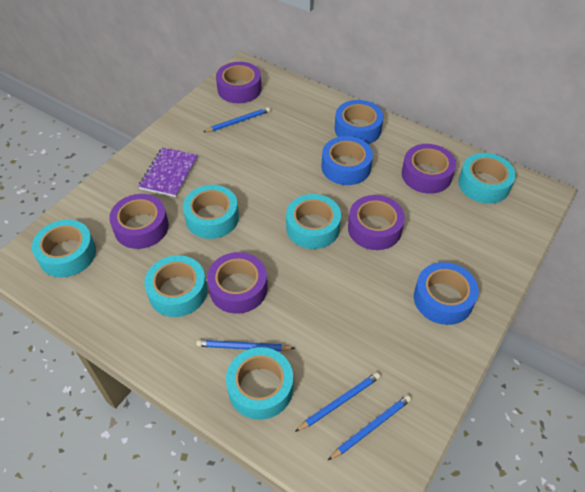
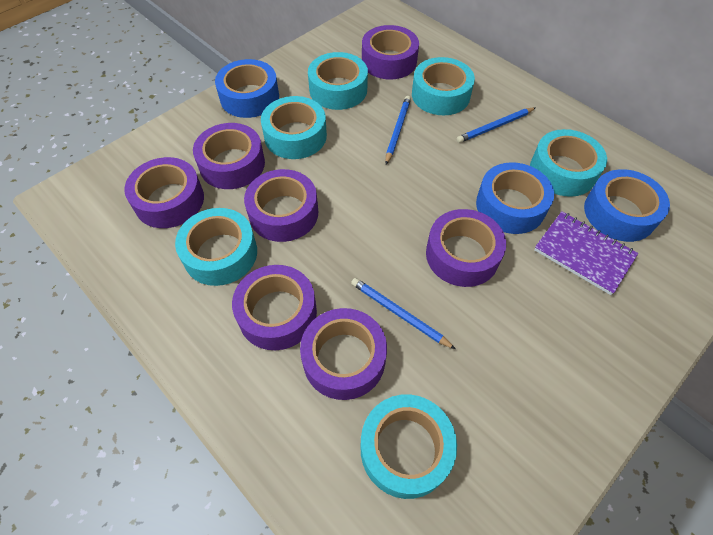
blue pencil: 4 -> 3
purple tape: 5 -> 7

